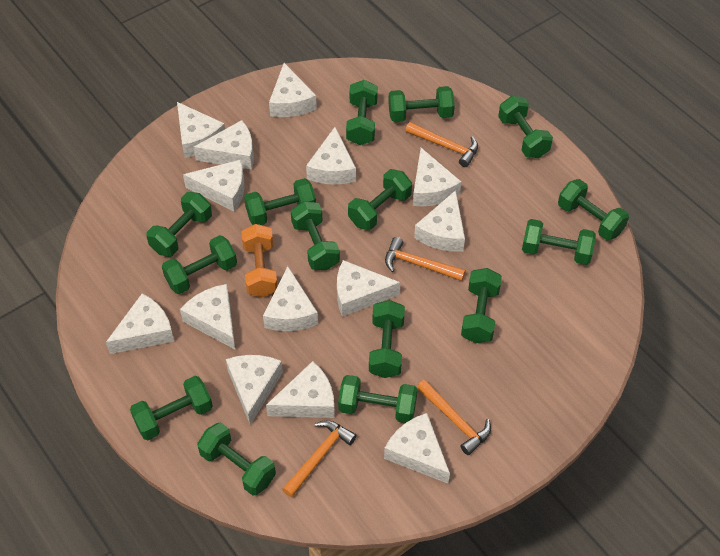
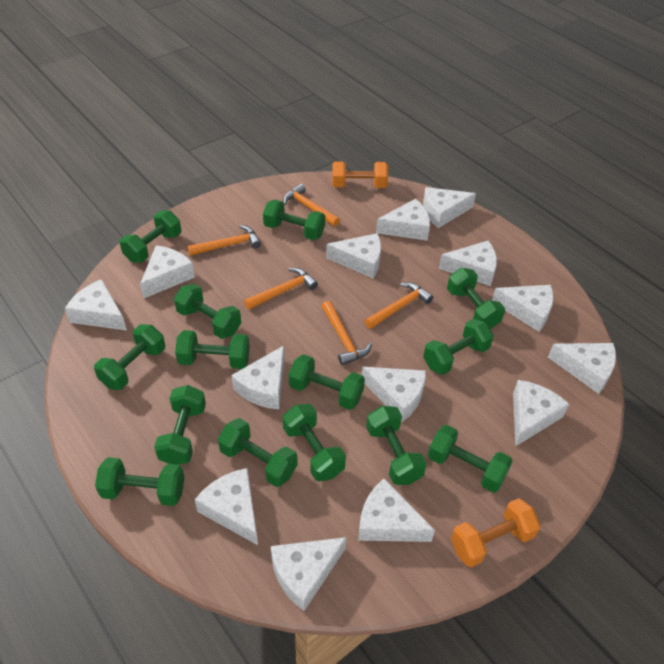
green dumbbell: 15 -> 14
orange dumbbell: 1 -> 2
orange hammer: 4 -> 5

